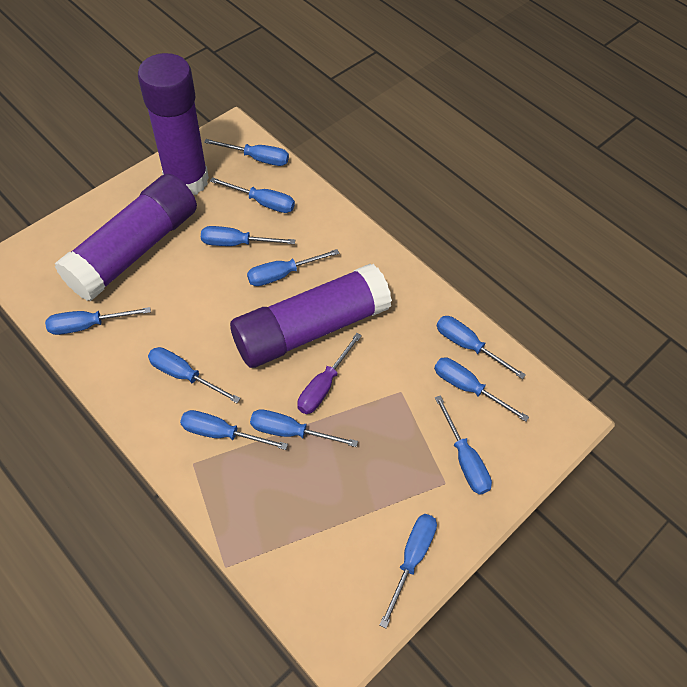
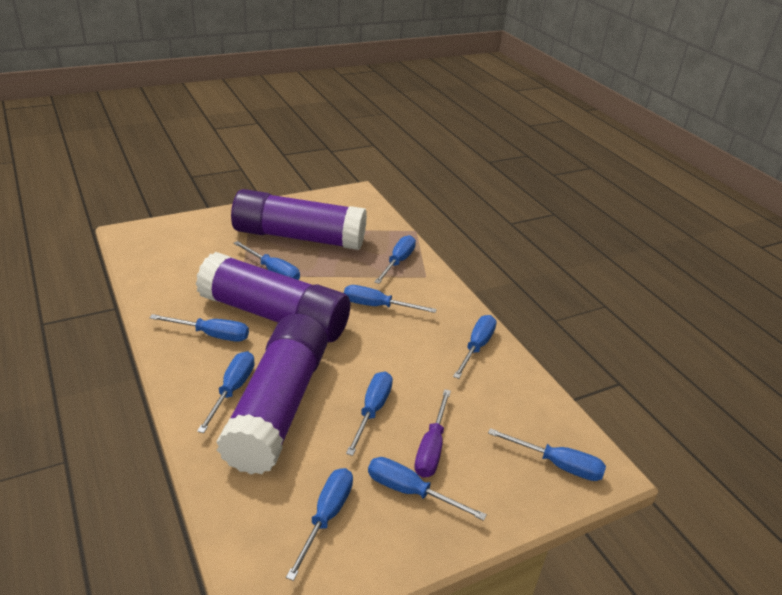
blue screwdriver: 12 -> 10

